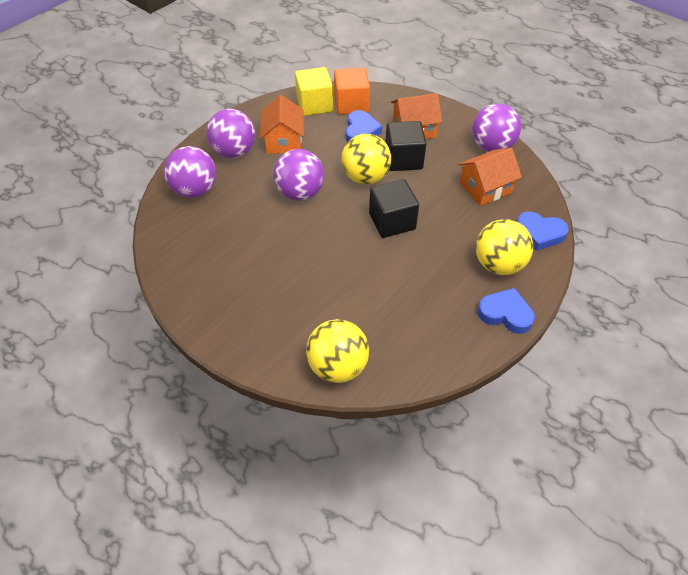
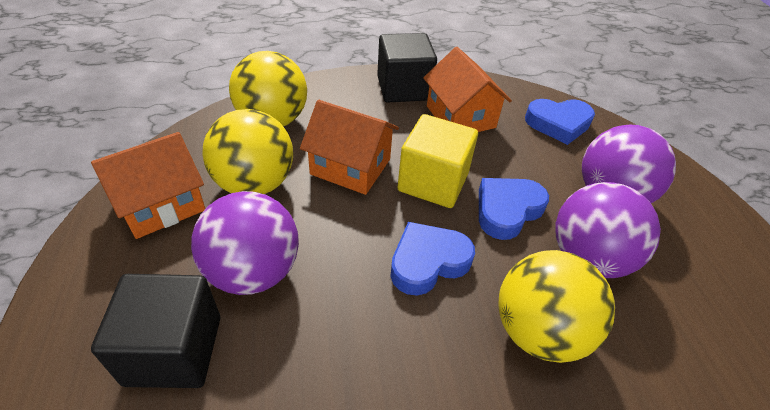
orange cube: 1 -> 0
purple ball: 4 -> 3

